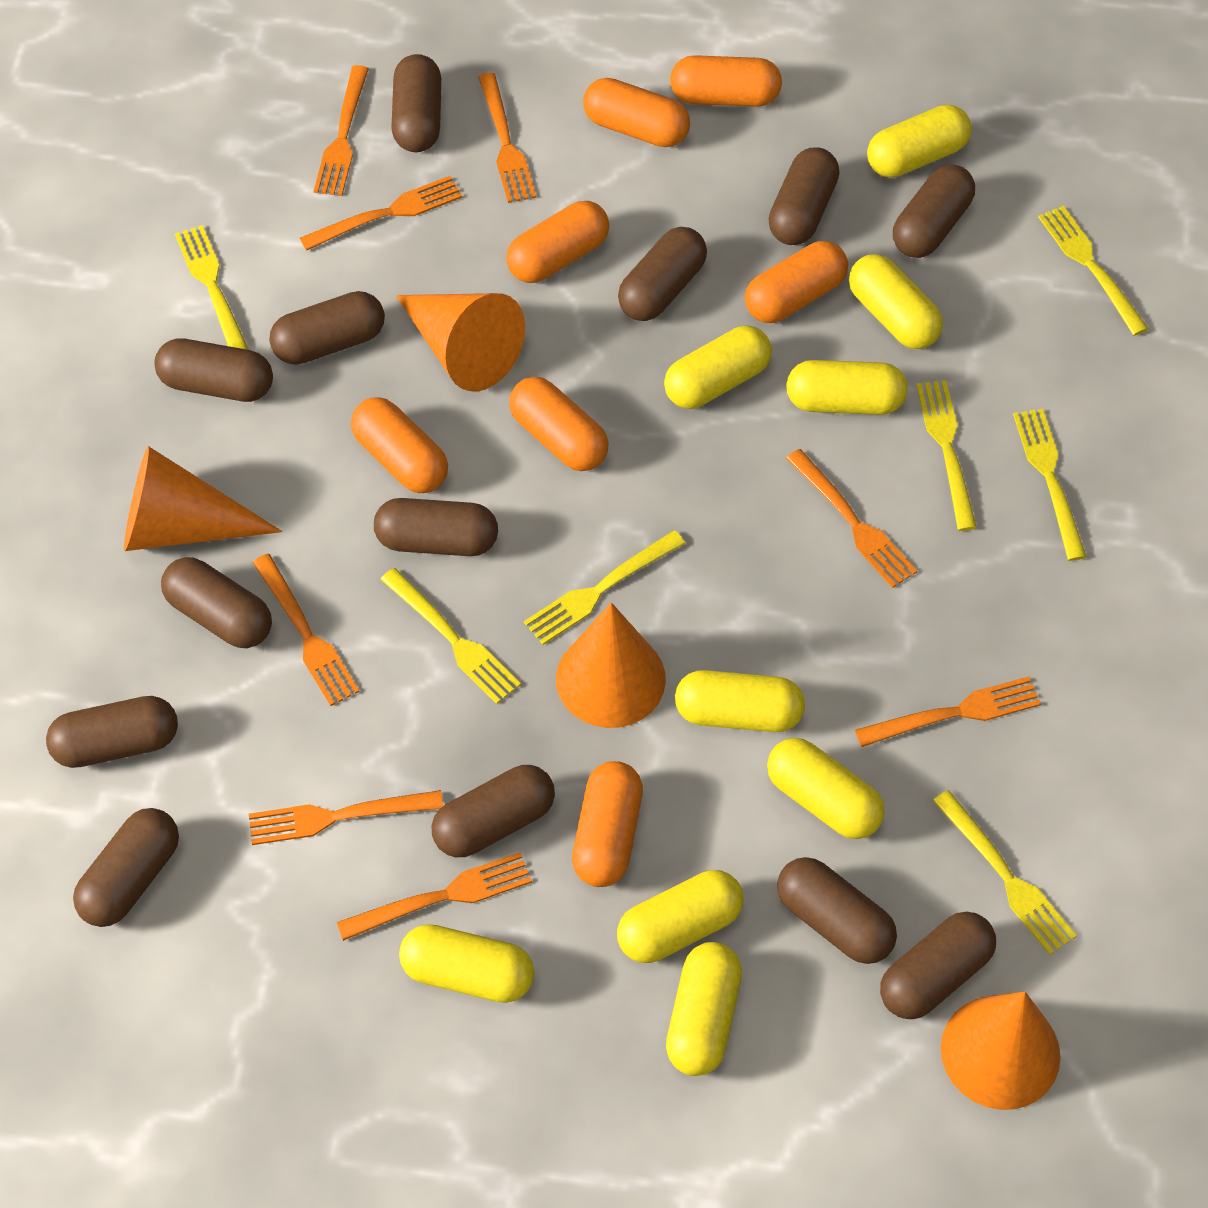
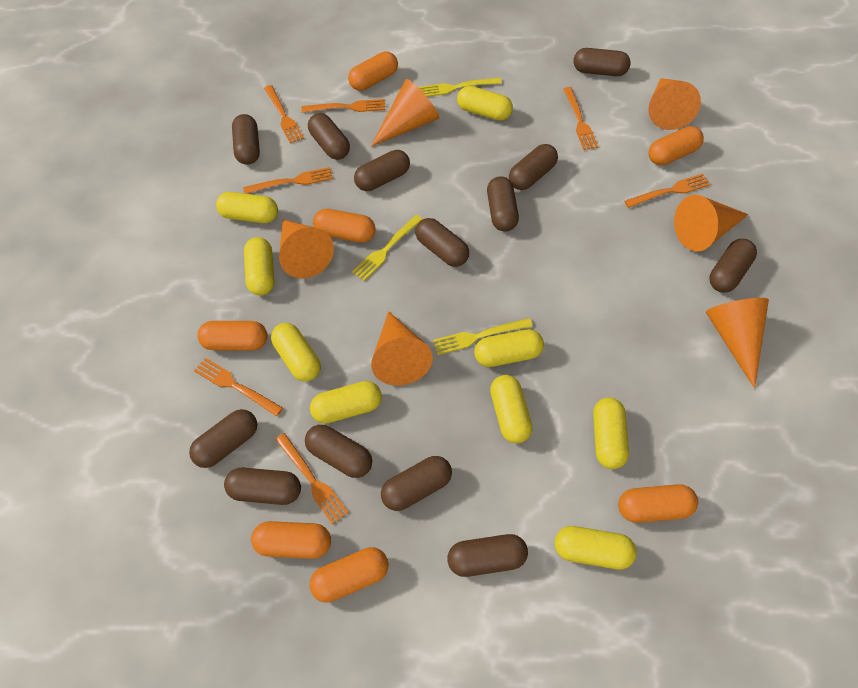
orange cone: 4 -> 6
orange fork: 8 -> 7
yellow fork: 7 -> 3

